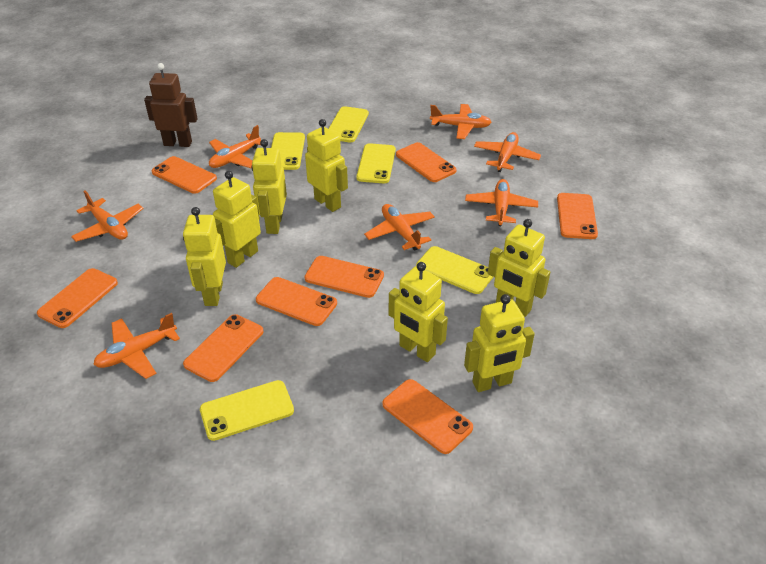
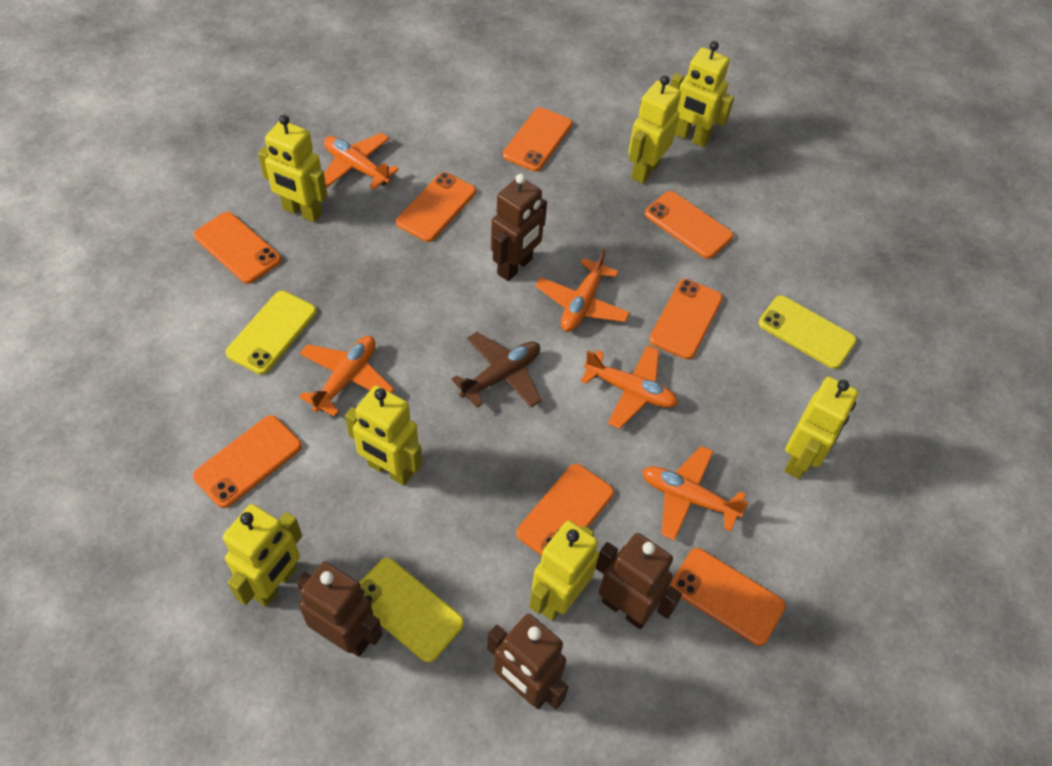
brown plane: 0 -> 1
brown robot: 1 -> 4
orange plane: 7 -> 5
yellow phone: 5 -> 3

